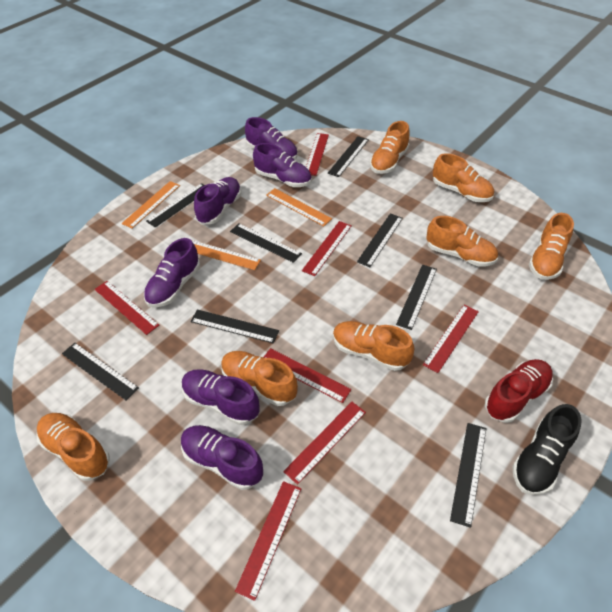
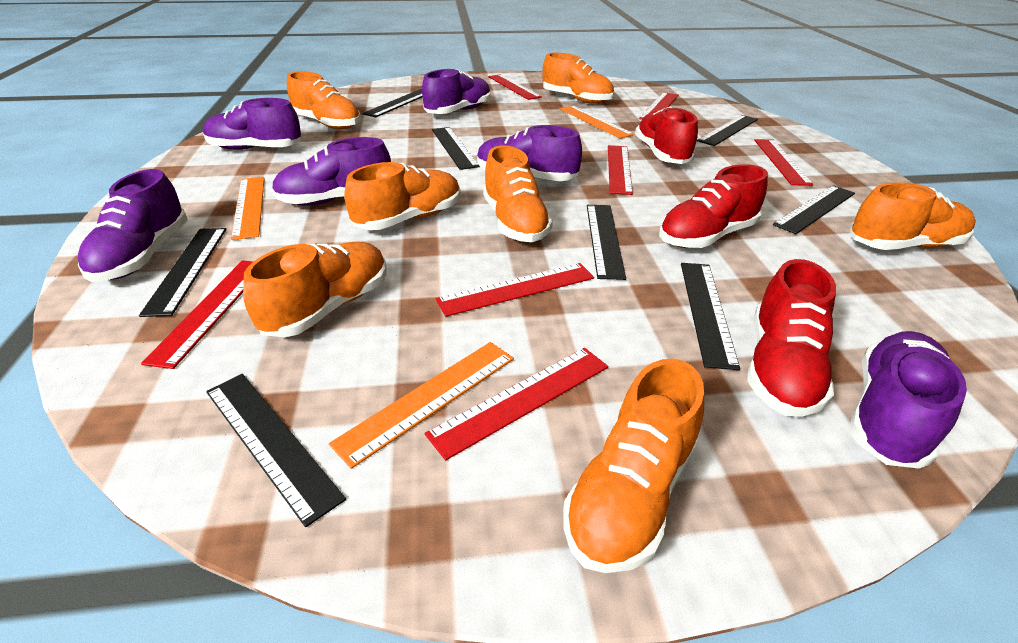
black shoe: 1 -> 0
red shoe: 1 -> 3

